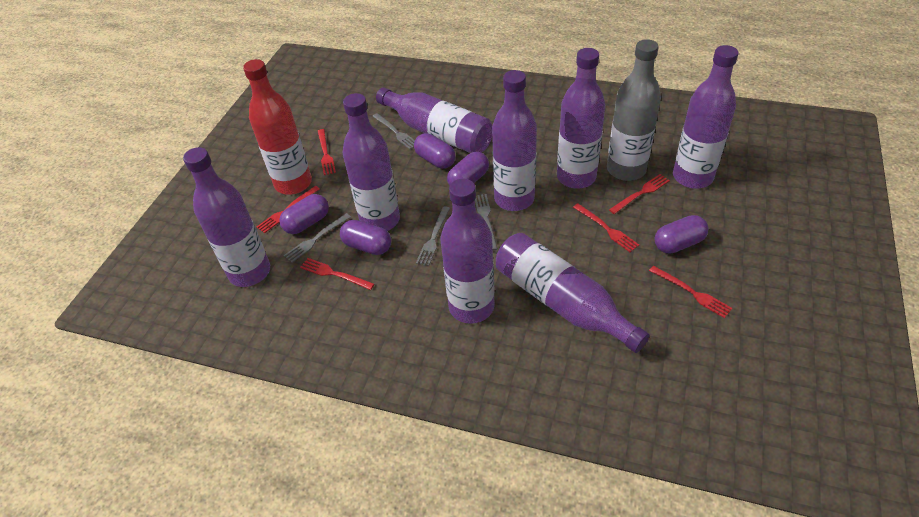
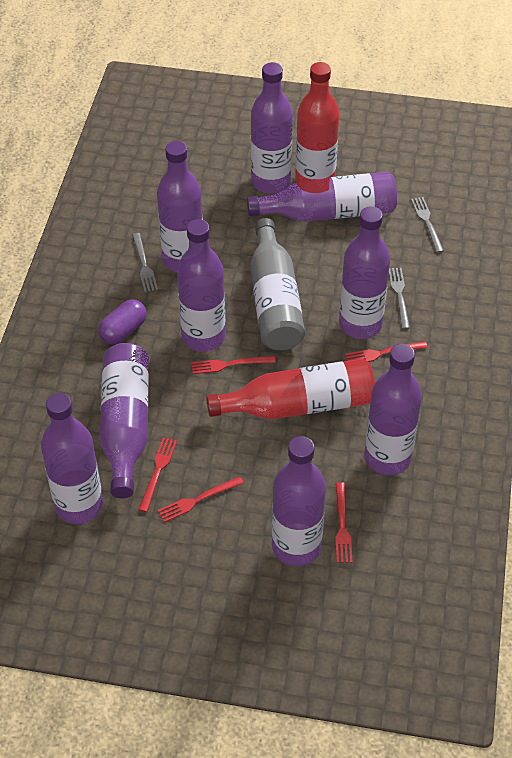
grey fork: 4 -> 3
purple bottle: 8 -> 9
purple capsule: 5 -> 1
red bottle: 1 -> 2
red fork: 6 -> 5

